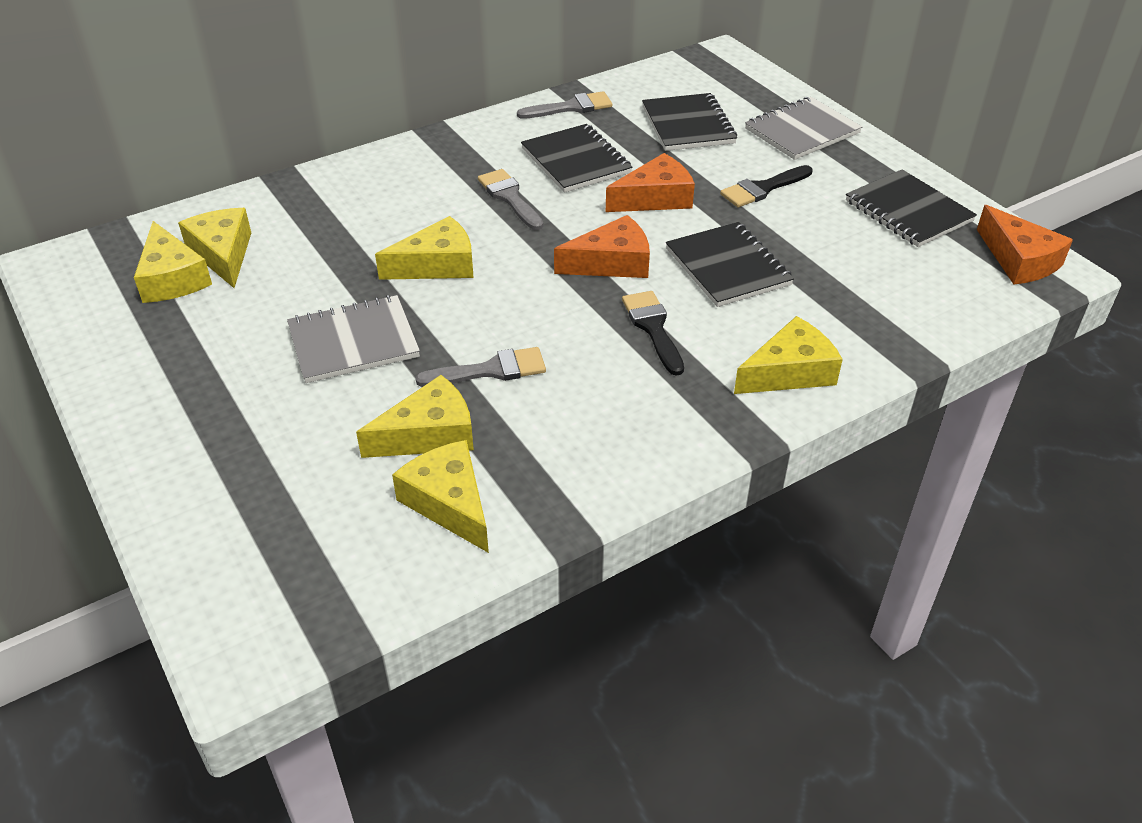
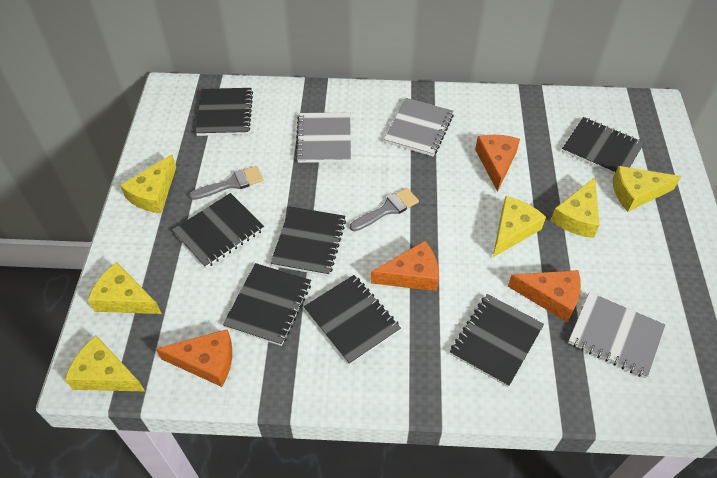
black brush: 2 -> 0
black notebook: 4 -> 7
grey brush: 3 -> 2
grey notebook: 2 -> 3
orange cheese: 3 -> 4

